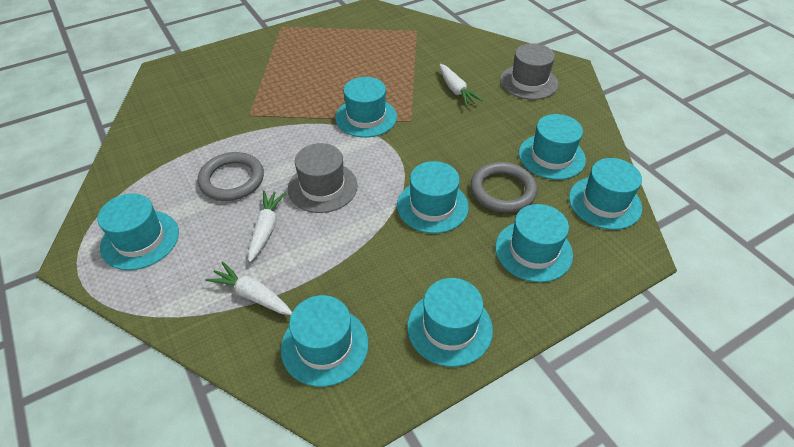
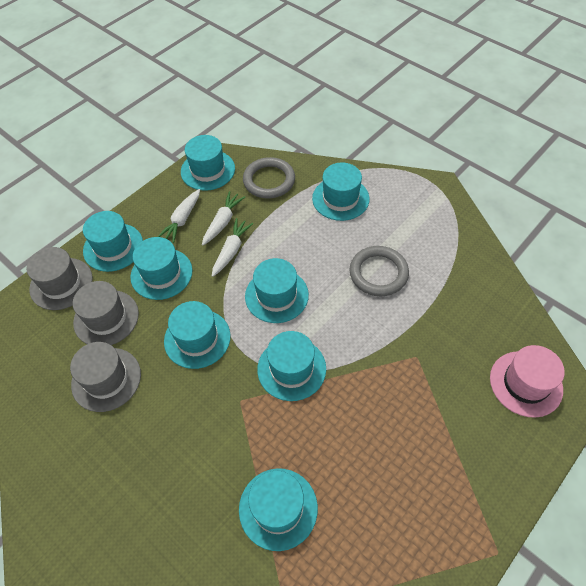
grey hat: 2 -> 3
pink hat: 0 -> 1

